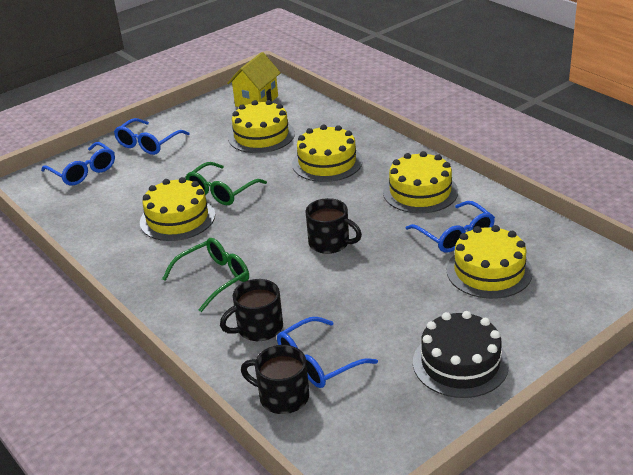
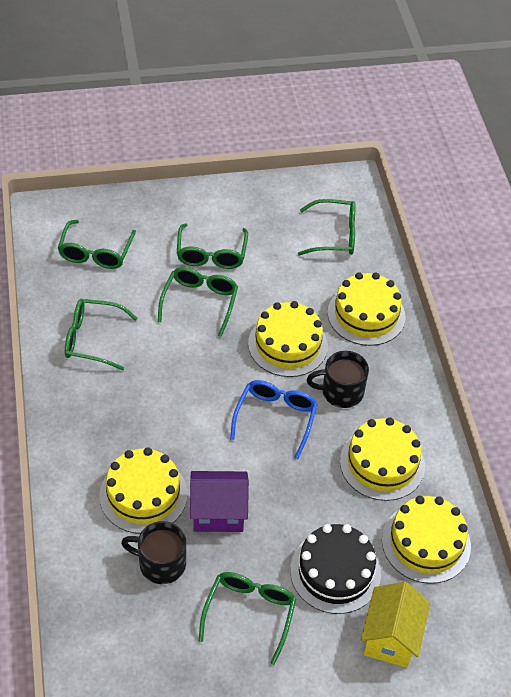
black mug: 3 -> 2
blue glasses: 4 -> 1
green glasses: 2 -> 6
purple house: 0 -> 1

